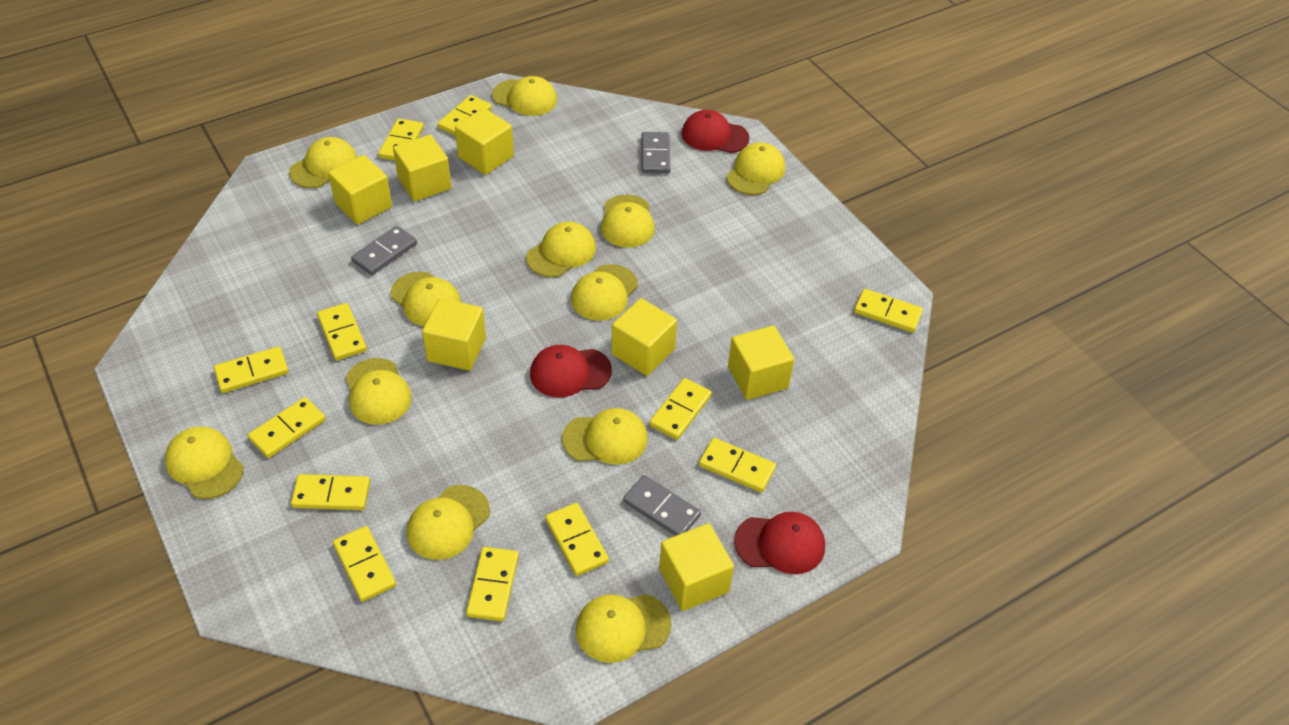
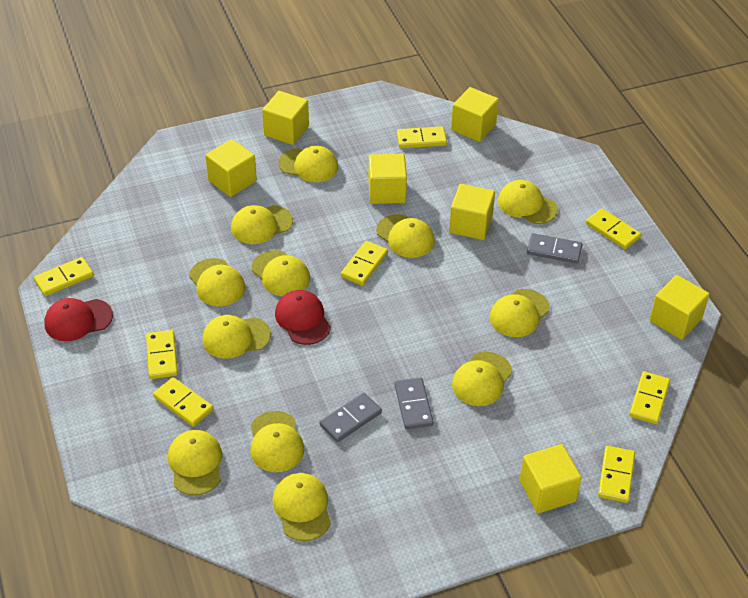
red cap: 3 -> 2
yellow domino: 12 -> 8

